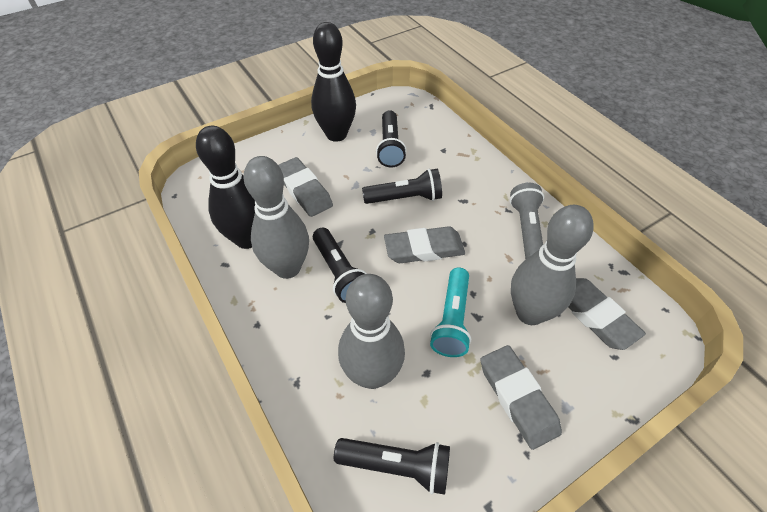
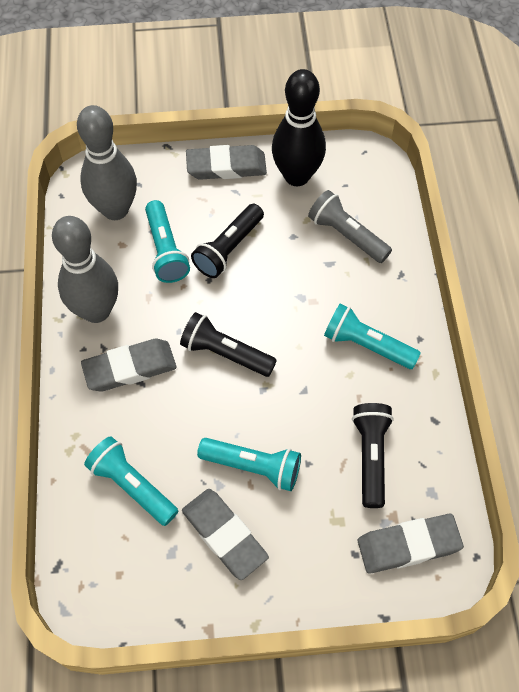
black bowling pin: 2 -> 1
black flashlight: 4 -> 3
grey bowling pin: 3 -> 2
turquoise flashlight: 1 -> 4

